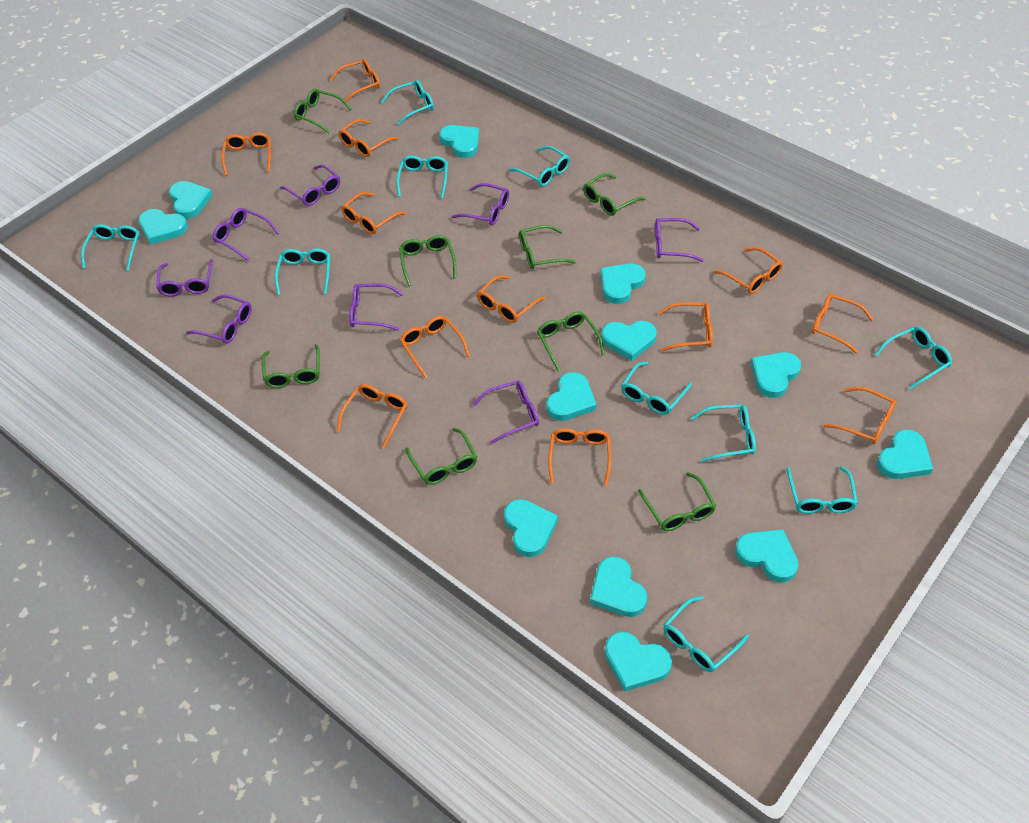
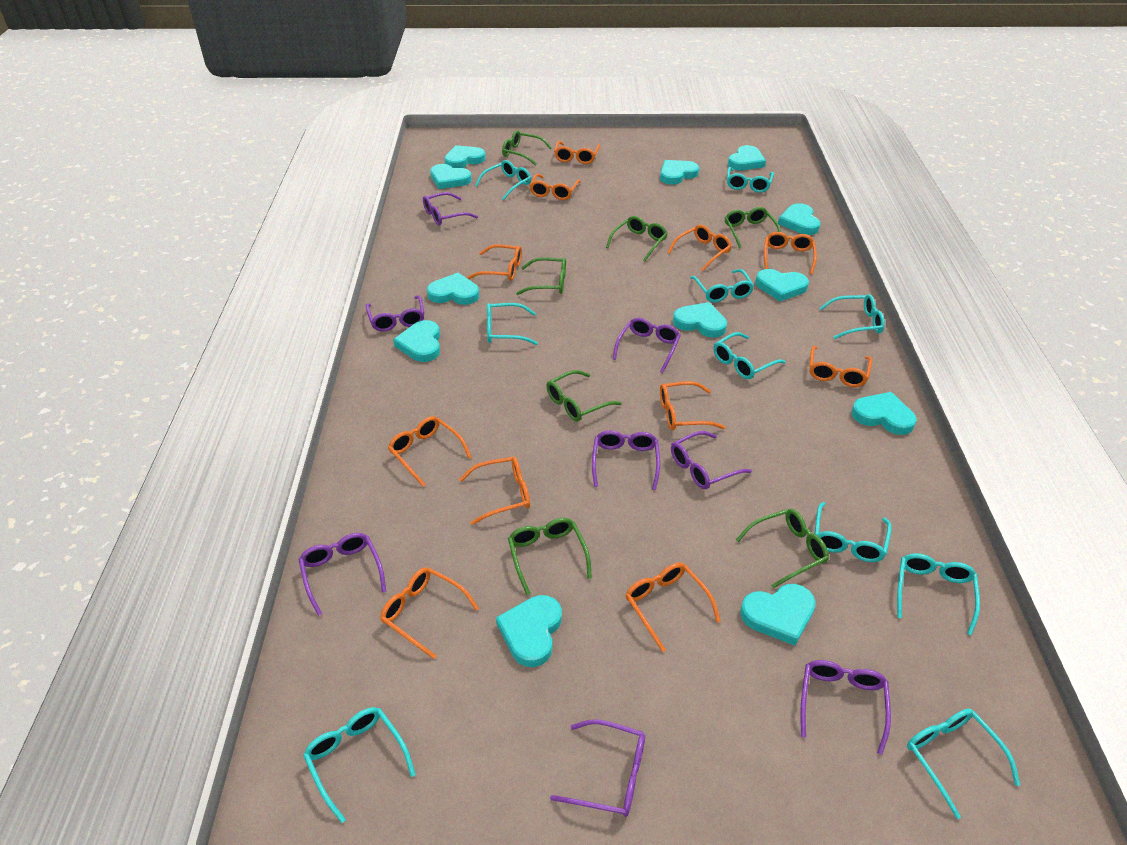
green glasses: 8 -> 7
orange glasses: 12 -> 11

